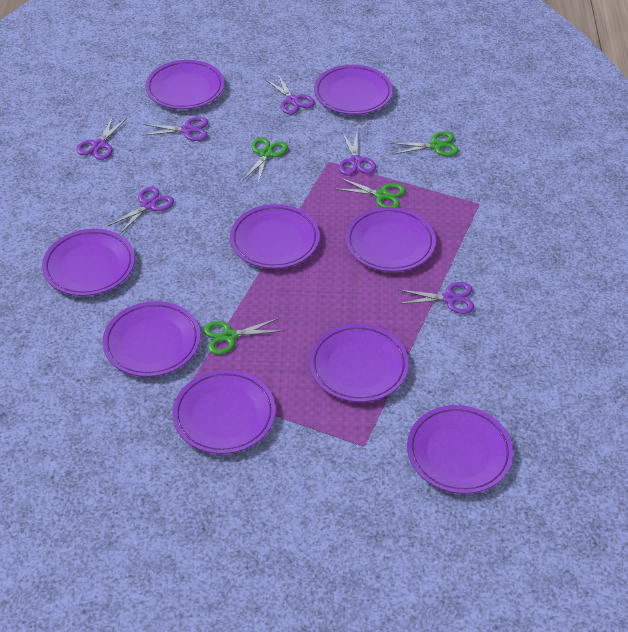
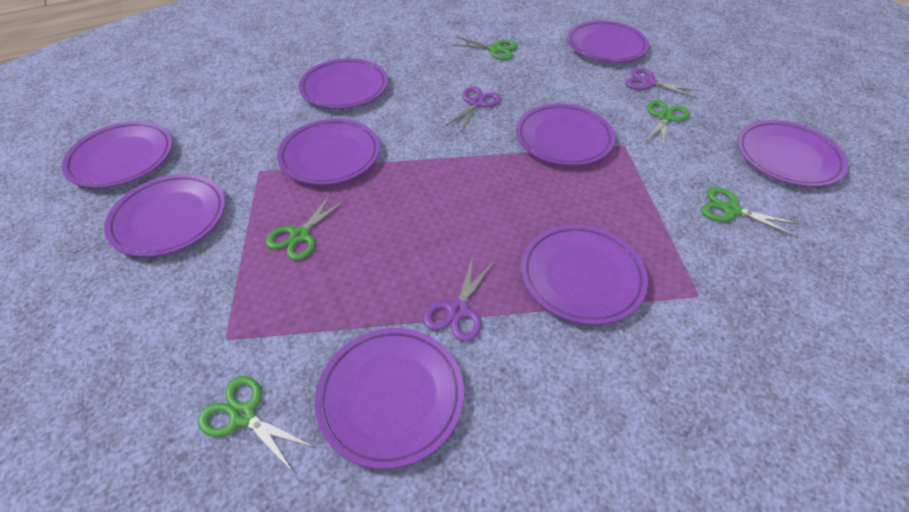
green scissors: 4 -> 5
purple scissors: 6 -> 3

